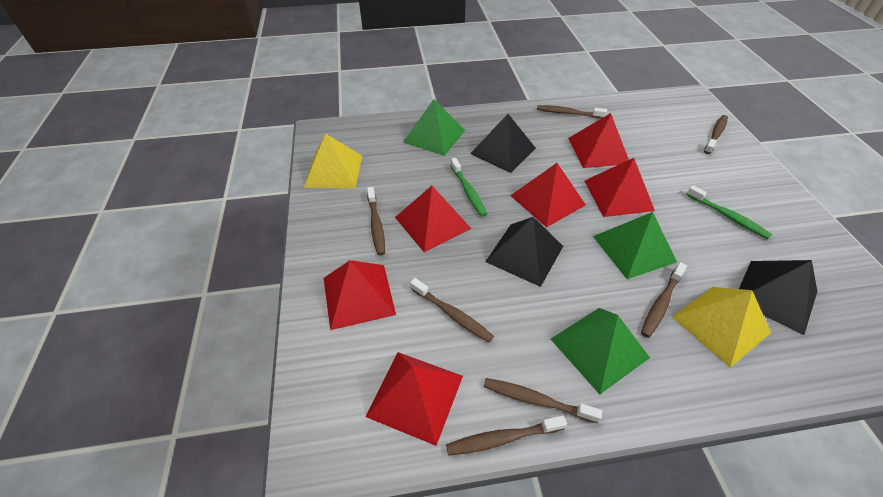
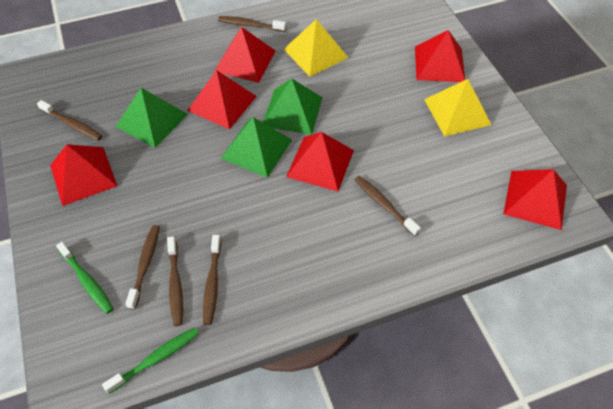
black pyramid: 3 -> 0
brown toothbrush: 7 -> 6

